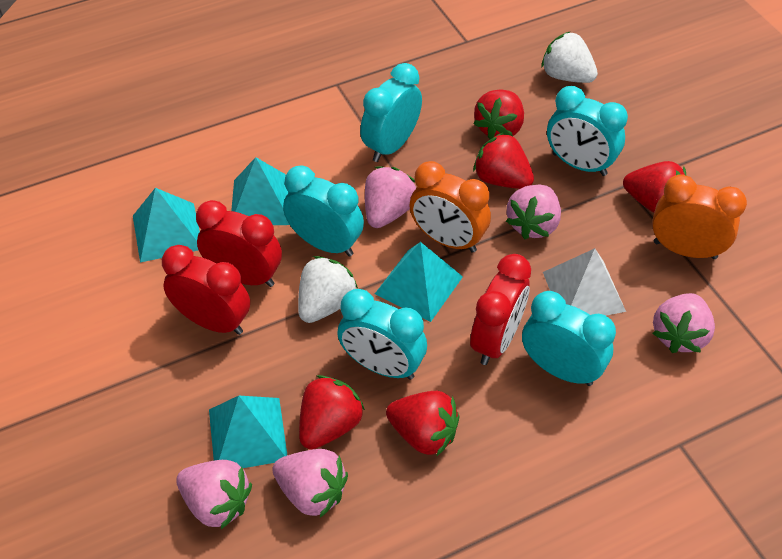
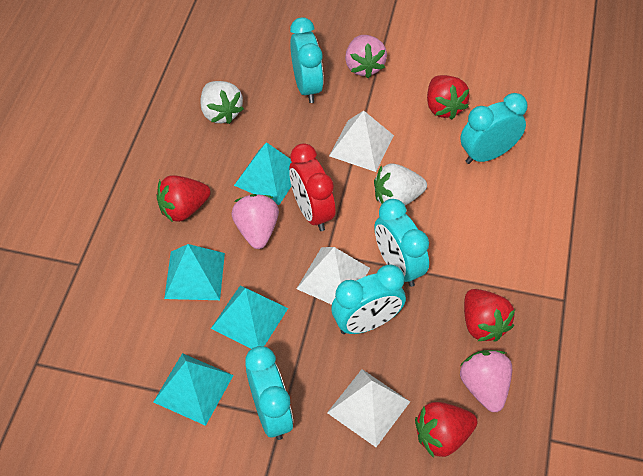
orange clock: 2 -> 0
pink strawberry: 5 -> 3
red clock: 3 -> 1
red strawberry: 5 -> 4
white pyramid: 1 -> 3

